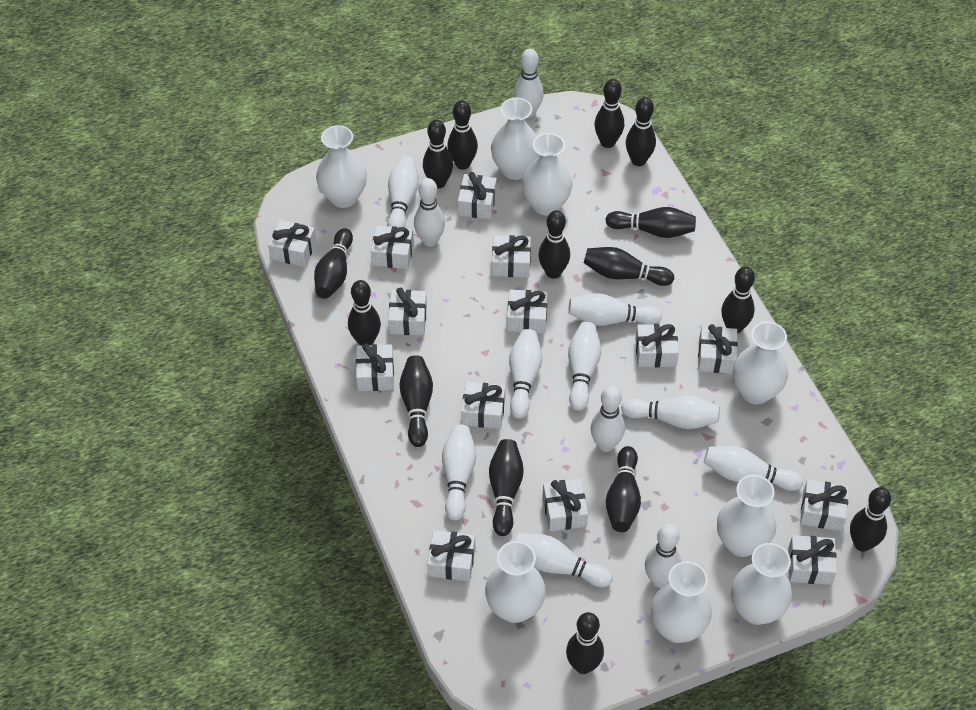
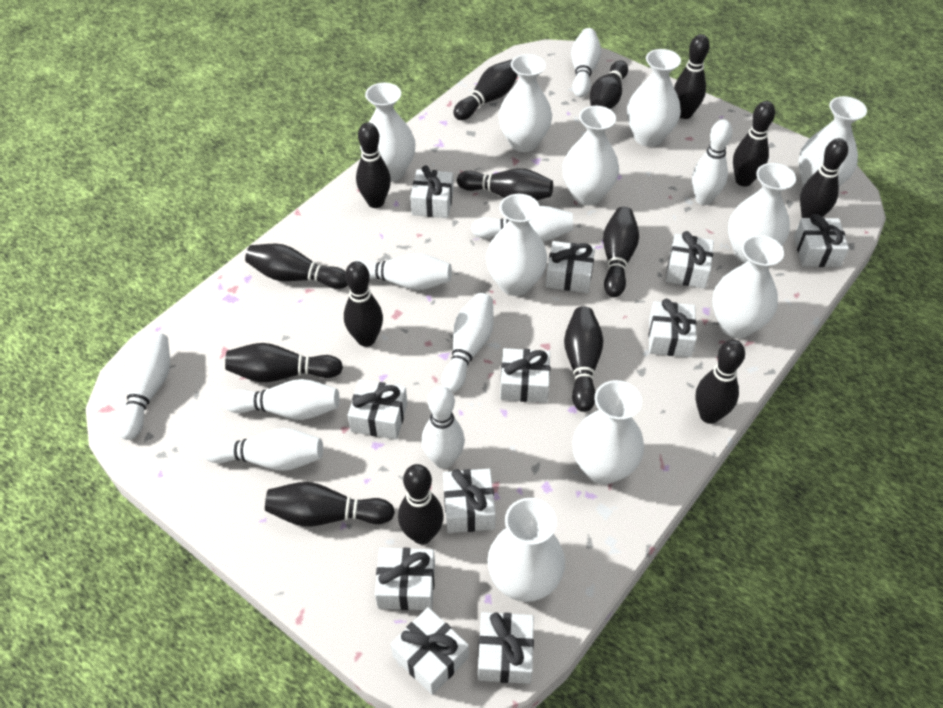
white bowling pin: 12 -> 9
white gift: 14 -> 11
white vase: 8 -> 10

